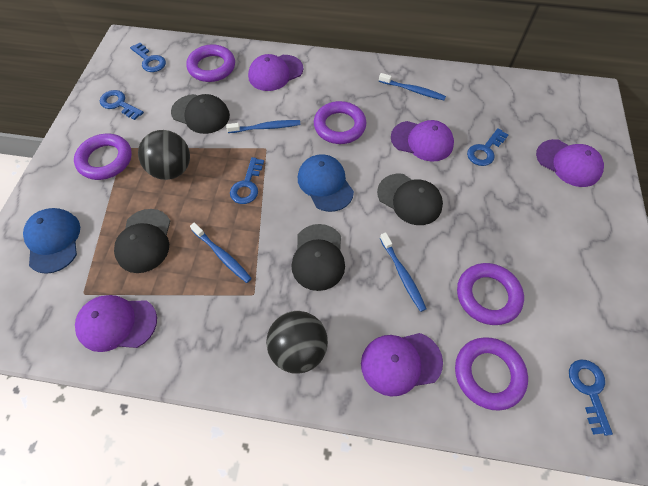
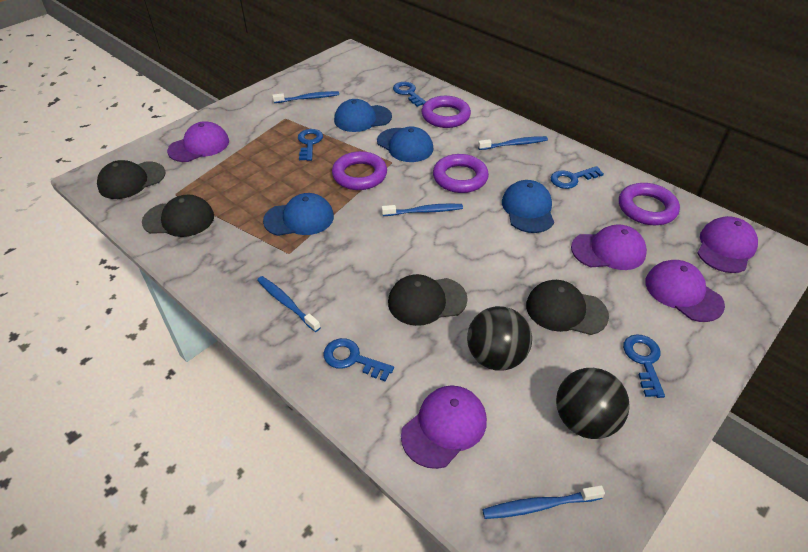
blue cap: 2 -> 4
blue toothbrush: 4 -> 5
purple ring: 5 -> 4

